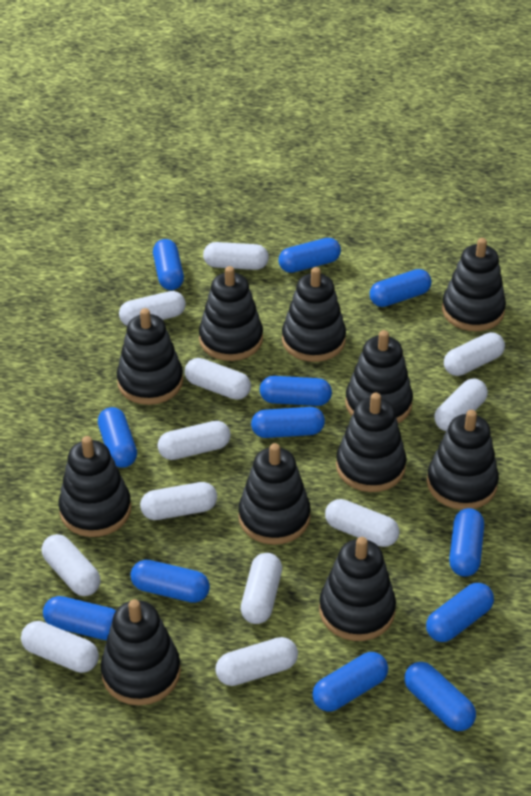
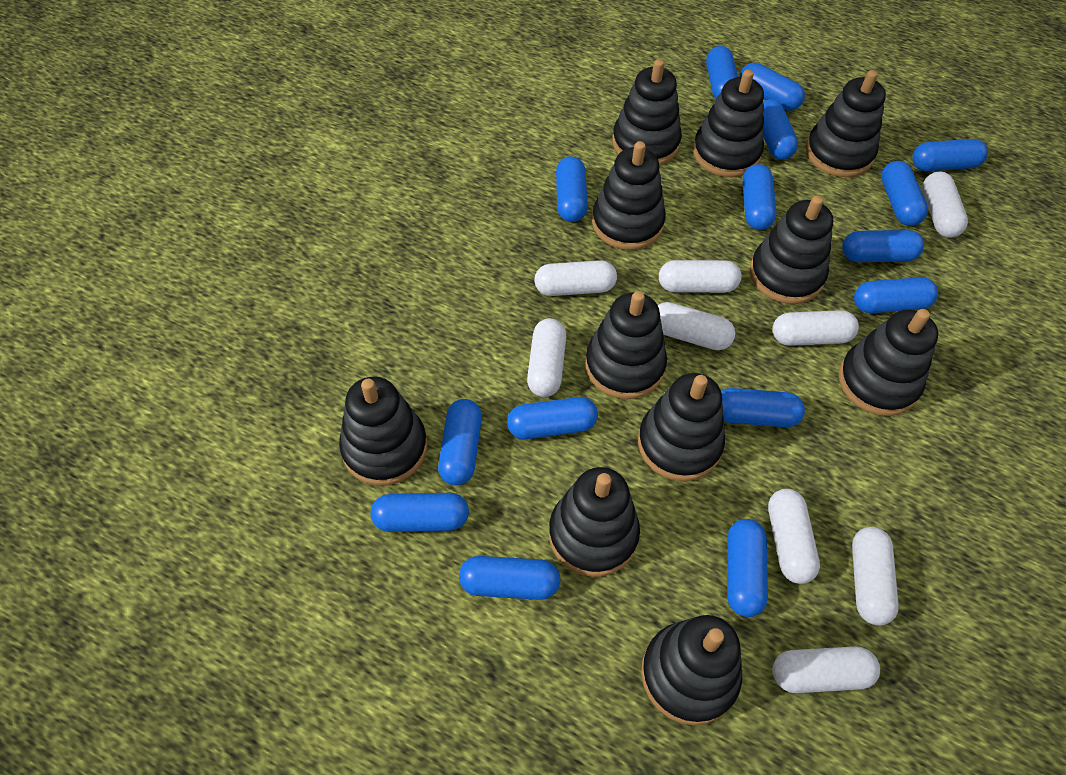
blue capsule: 12 -> 15
white capsule: 12 -> 9

